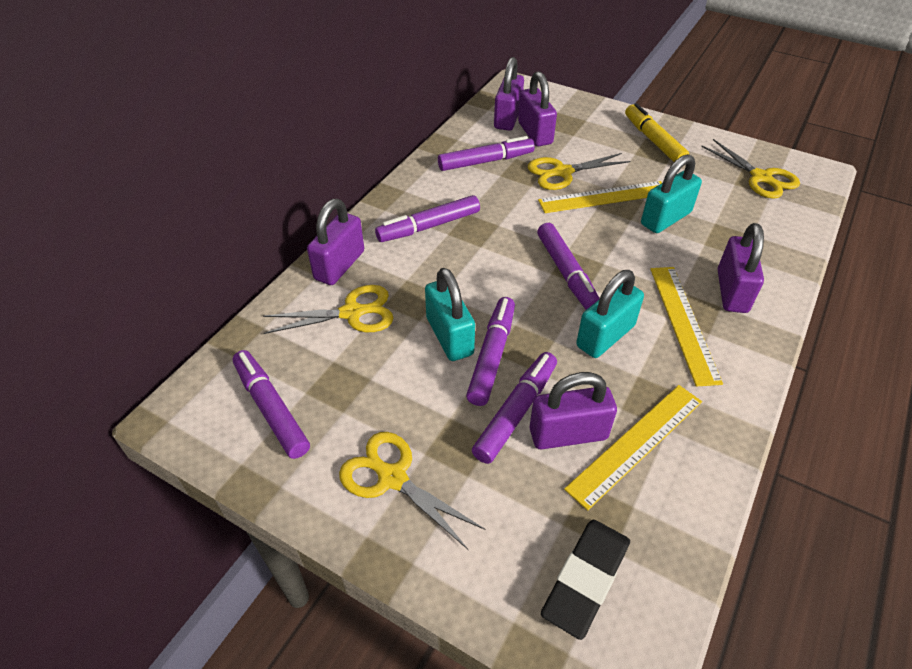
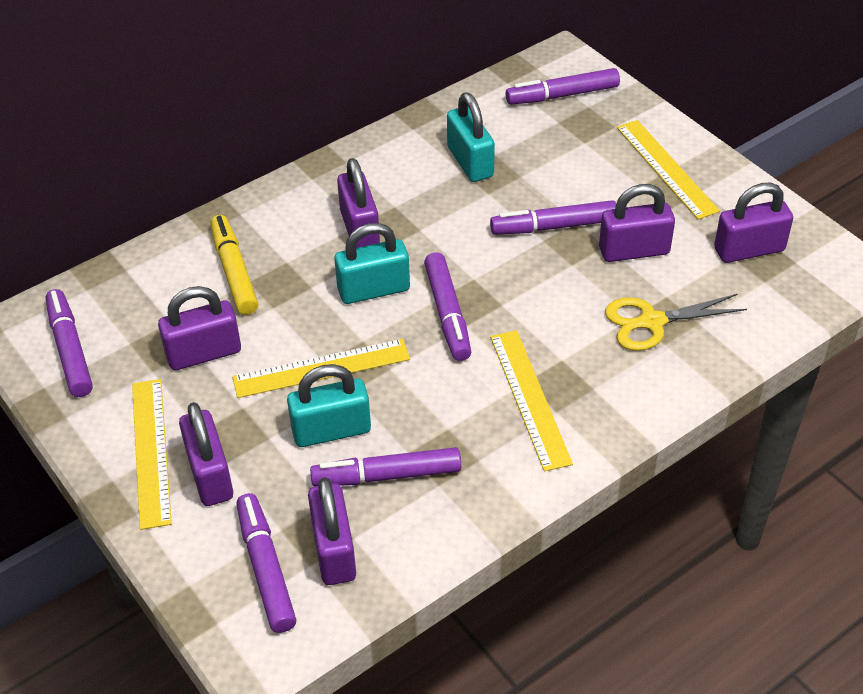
black eraser: 1 -> 0
purple padlock: 5 -> 6
yellow ruler: 3 -> 4
yellow scissors: 4 -> 1

